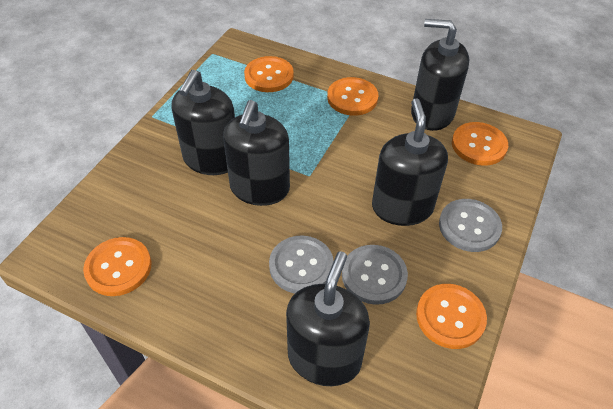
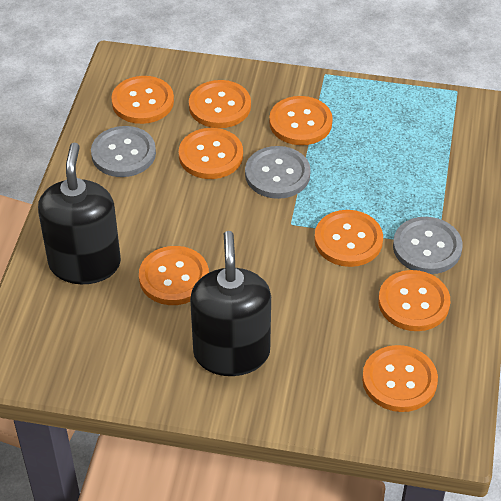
black soap dispenser: 5 -> 2
orange button: 5 -> 8

